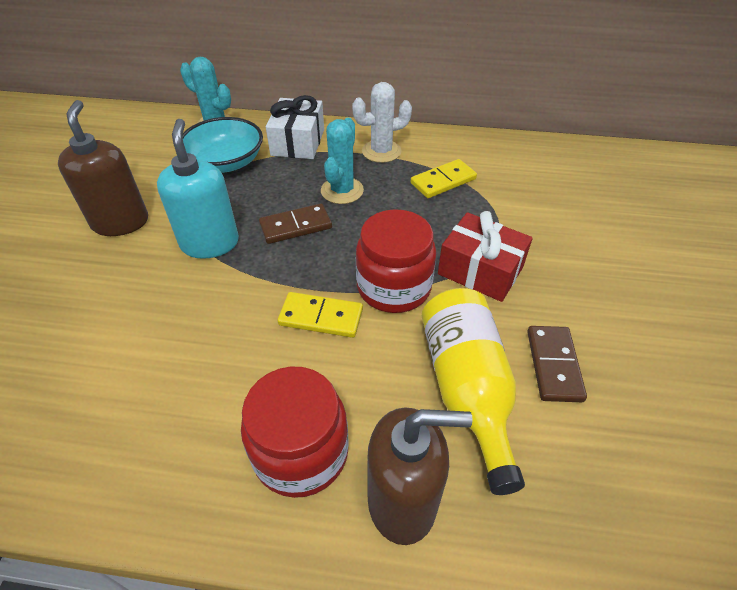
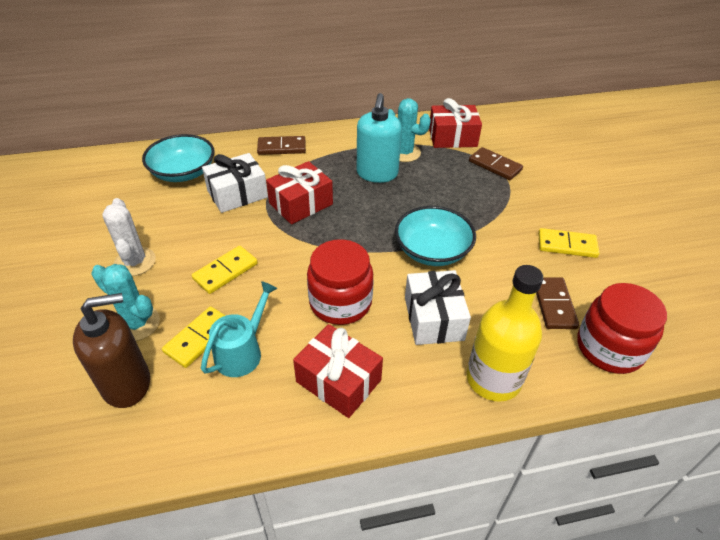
brown domino: 2 -> 3
brown soap dispenser: 2 -> 1
red gift: 1 -> 3
turquoise bowl: 1 -> 2
turquoise watering can: 0 -> 1
white gift: 1 -> 2
yellow domino: 2 -> 3

